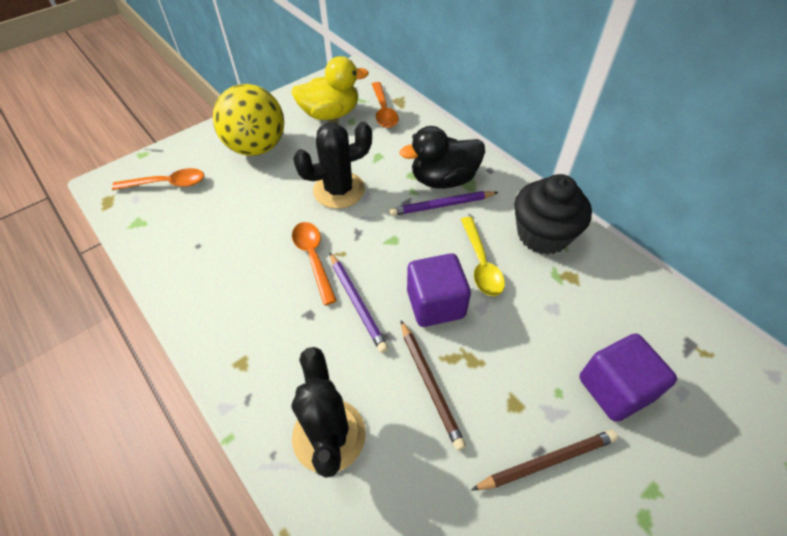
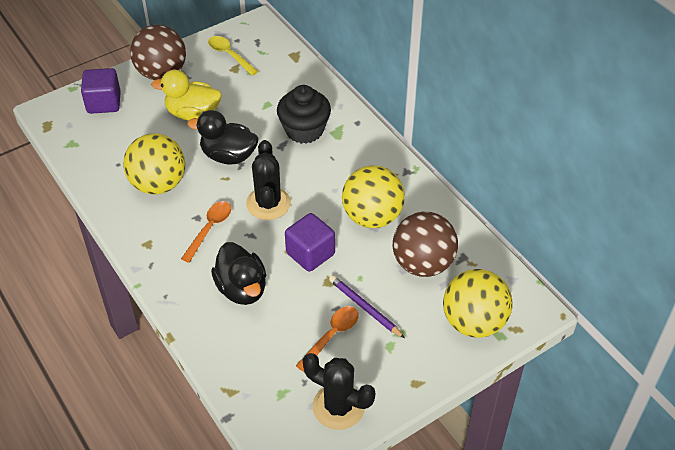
black duck: 1 -> 2
brown ball: 0 -> 2
brown pencil: 2 -> 0
orange spoon: 3 -> 2
purple pencil: 2 -> 1
yellow ball: 1 -> 3

